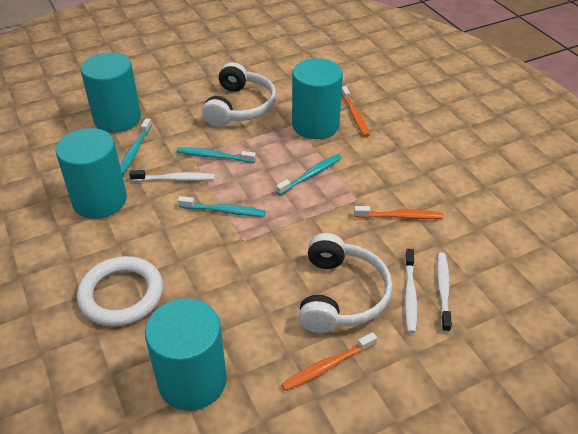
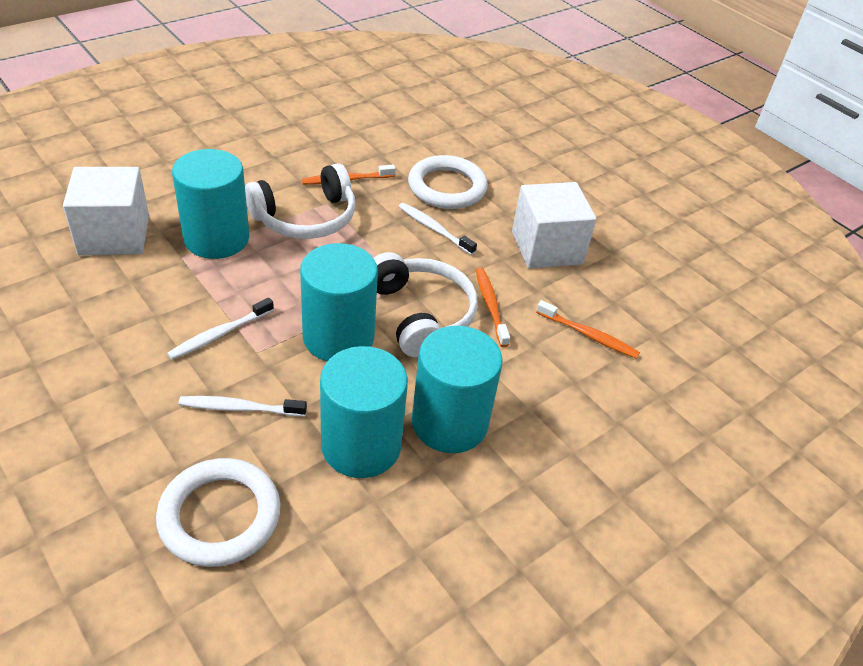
turquoise toothbrush: 4 -> 0
white cube: 0 -> 2
white ring: 1 -> 2

